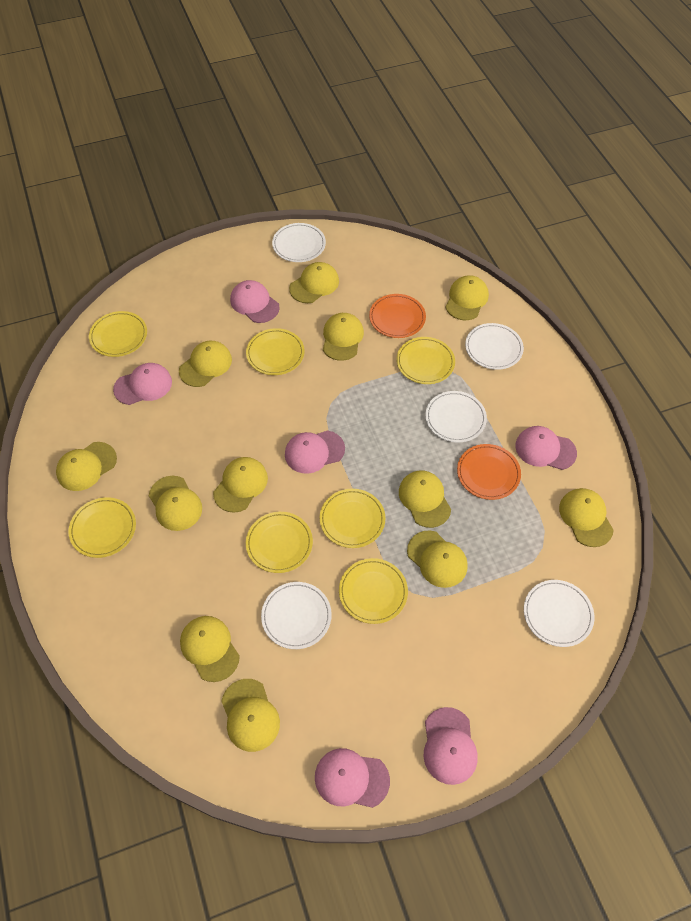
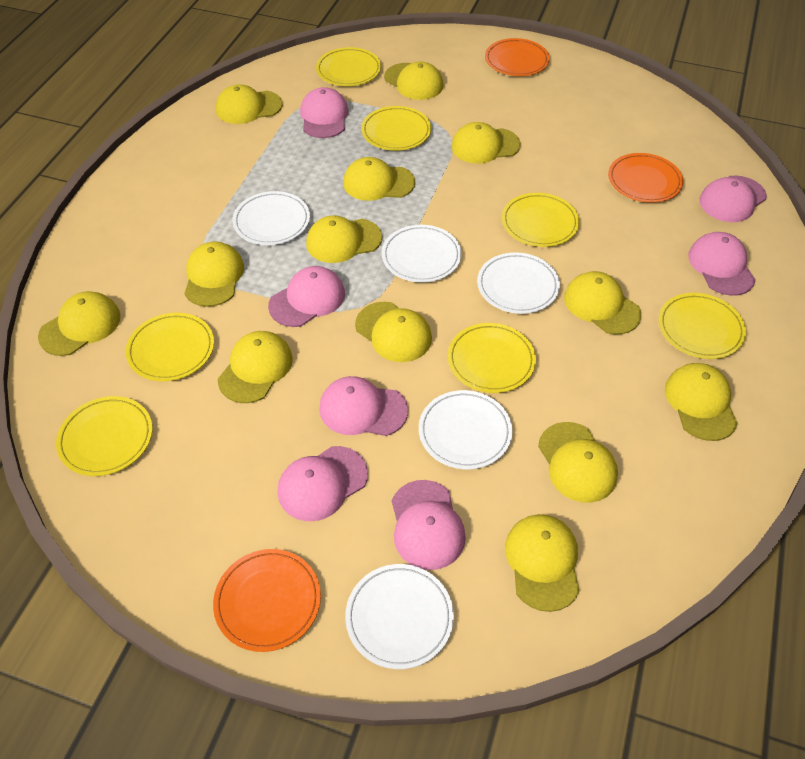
orange plate: 2 -> 3
pink cap: 6 -> 7
yellow cap: 12 -> 13

